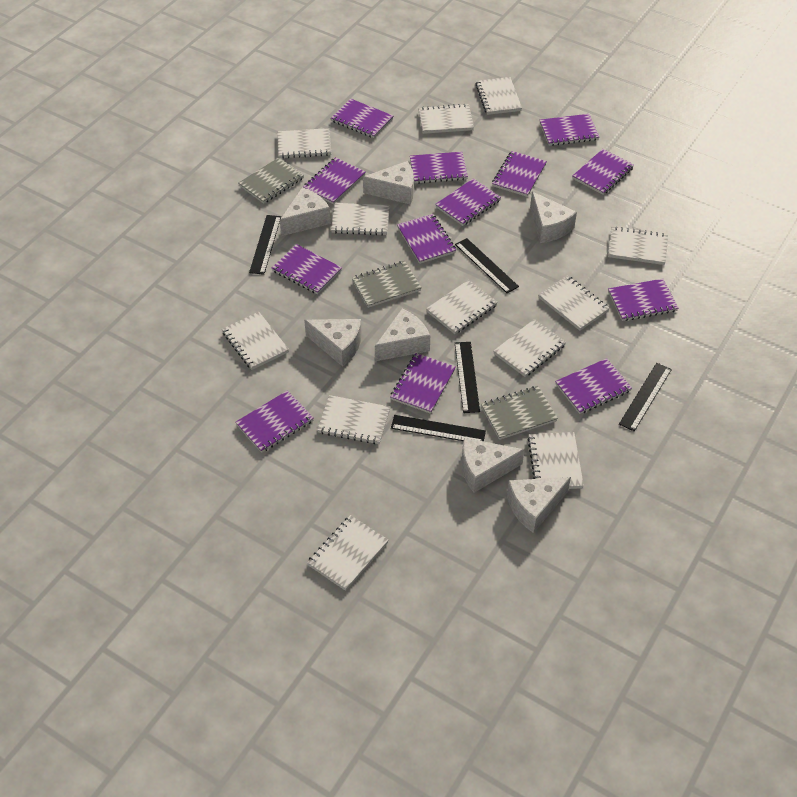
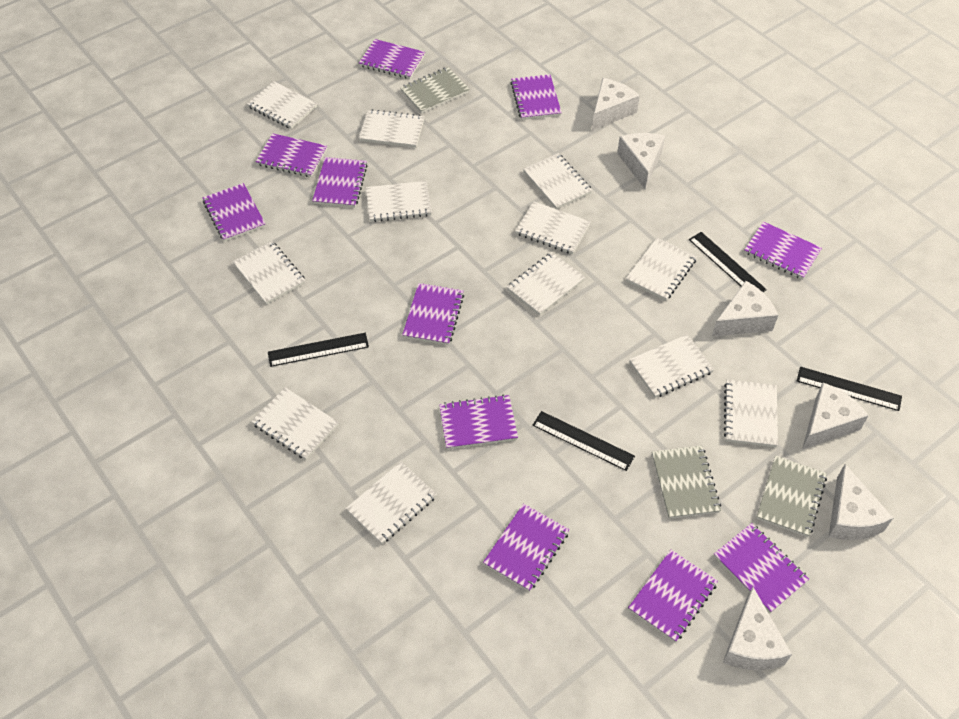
black ruler: 5 -> 4
purple notebook: 13 -> 11
white cheese: 7 -> 6

